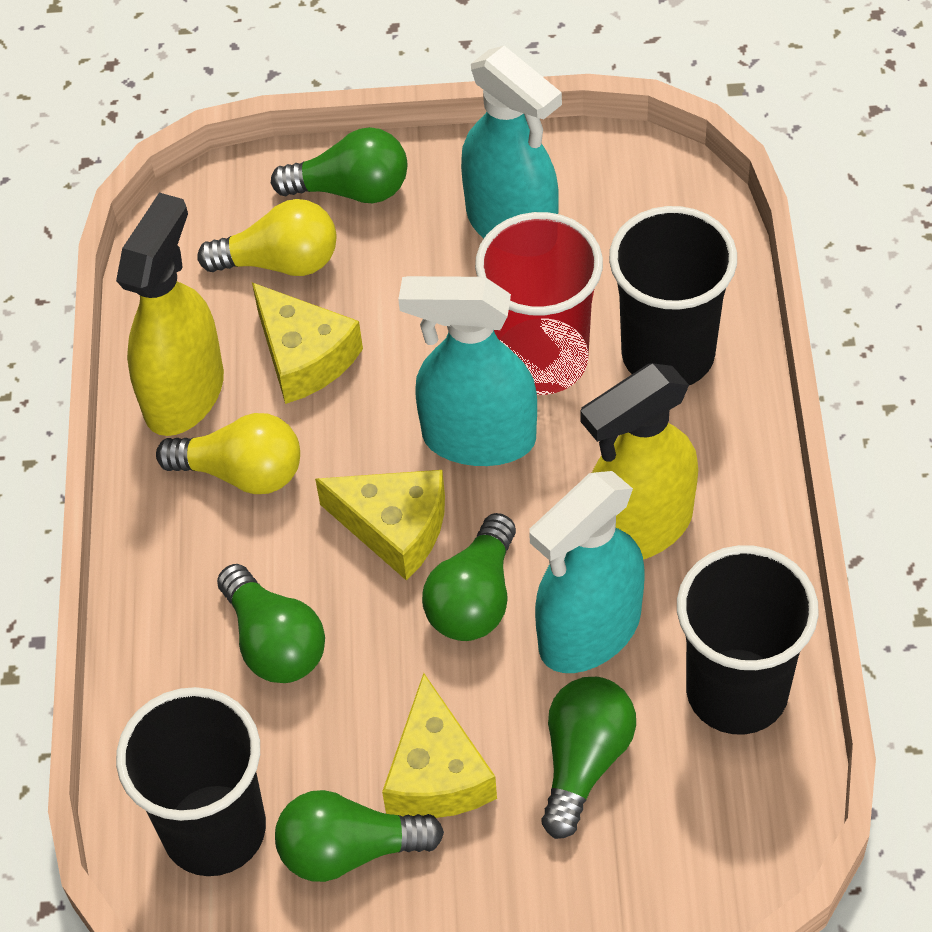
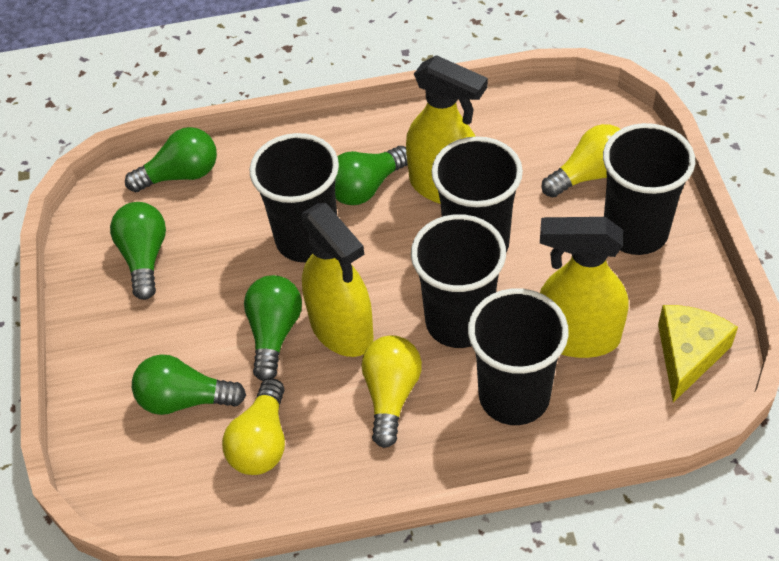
black cup: 3 -> 5
red cup: 1 -> 0
turquoise spray bottle: 3 -> 0
yellow cheese: 3 -> 1
yellow light bulb: 2 -> 3
yellow spray bottle: 2 -> 3

